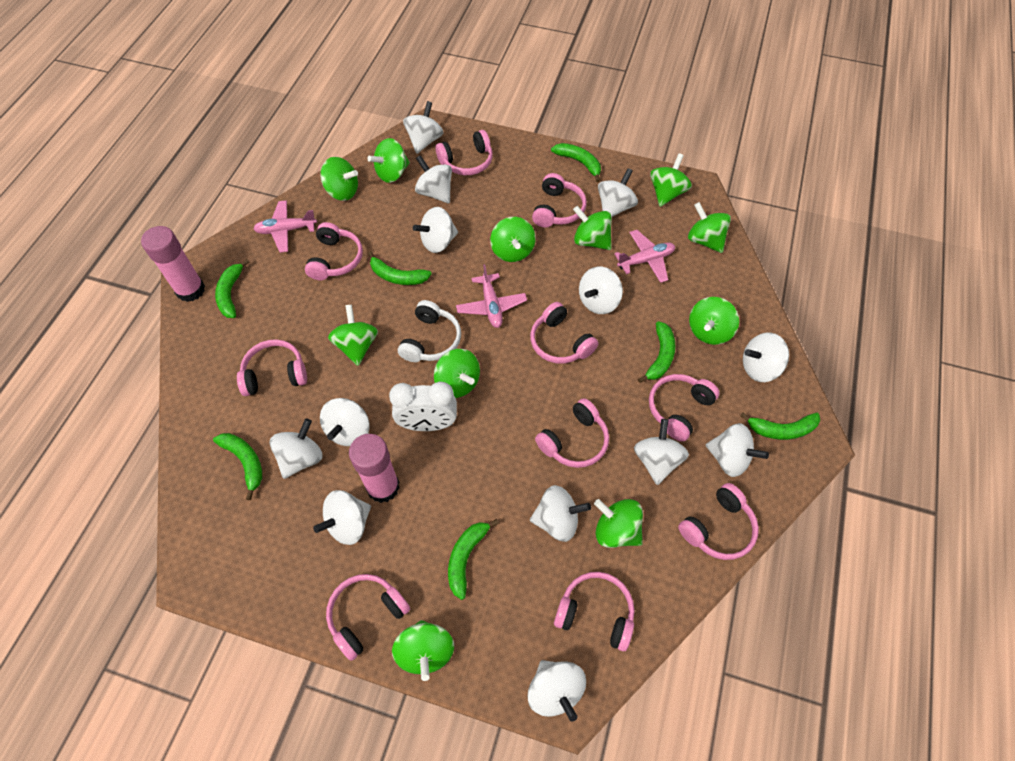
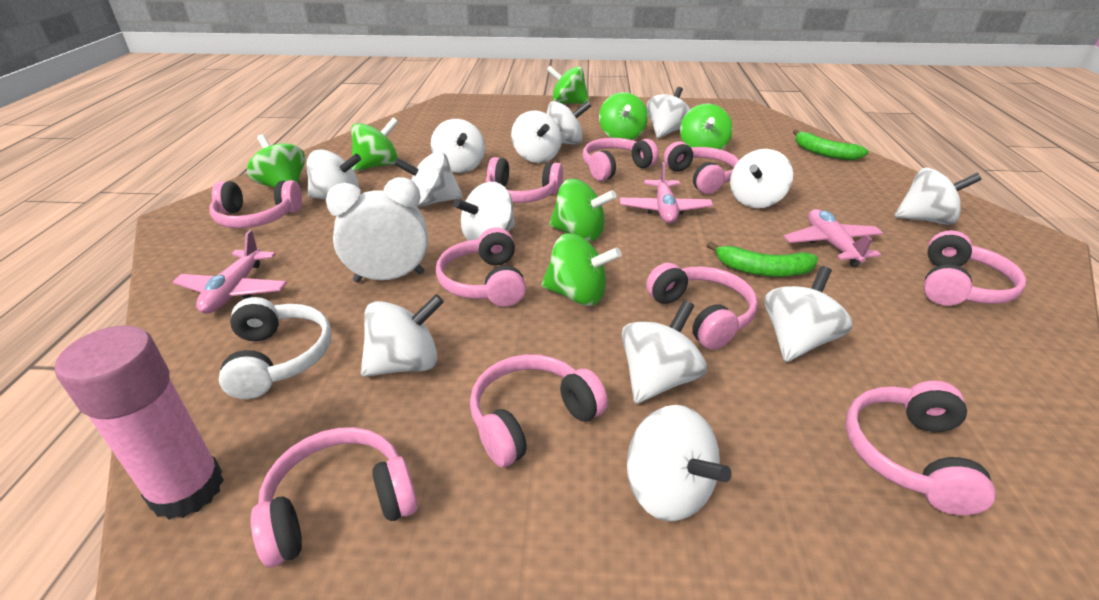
green banana: 7 -> 2
green spinning top: 11 -> 7
pink glue stick: 2 -> 1

